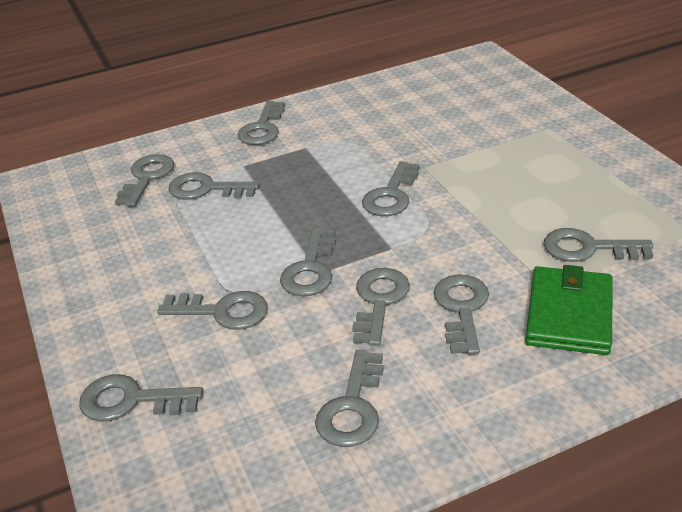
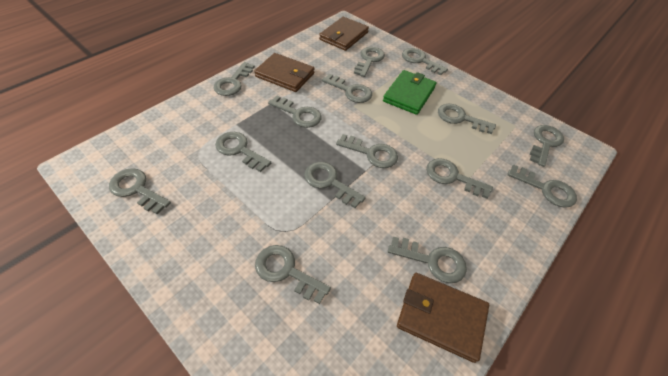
brown wallet: 0 -> 3
grey key: 11 -> 15

